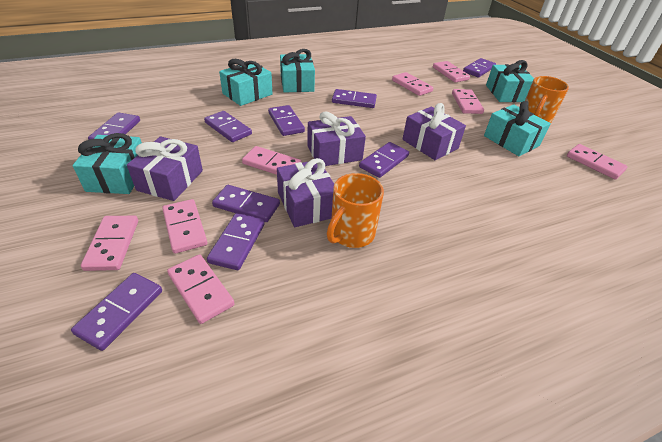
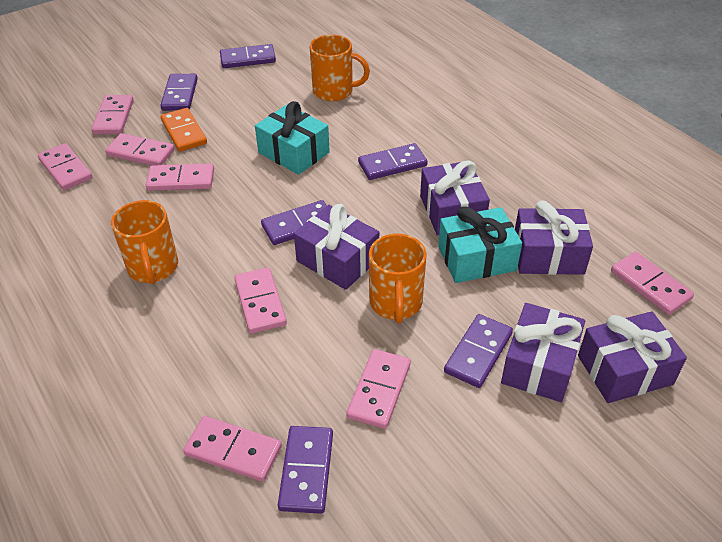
orange domino: 0 -> 1
orange mug: 2 -> 3
purple domino: 9 -> 6
purple gift: 4 -> 5
turquoise gift: 5 -> 2

